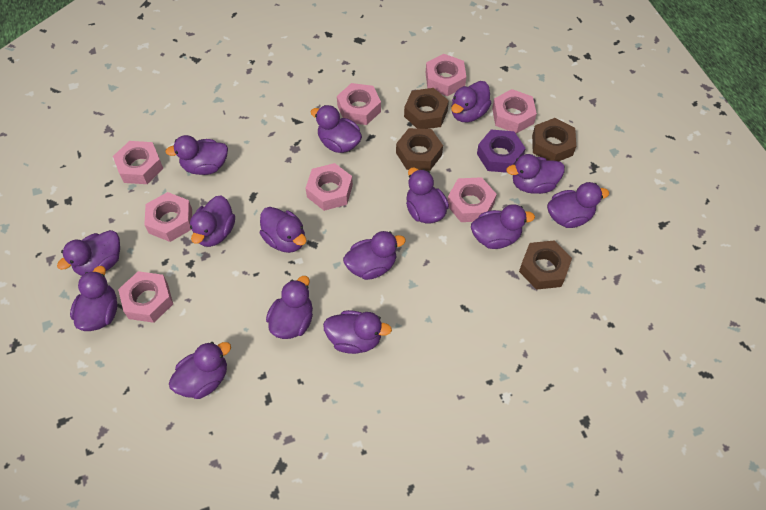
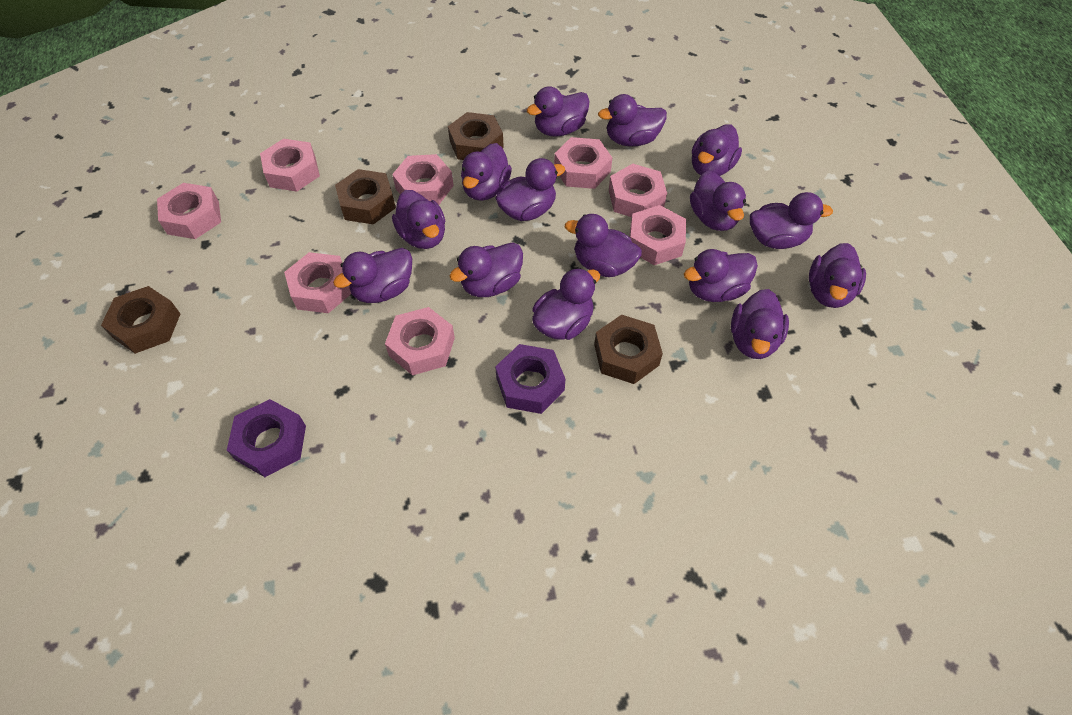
purple nut: 1 -> 2

